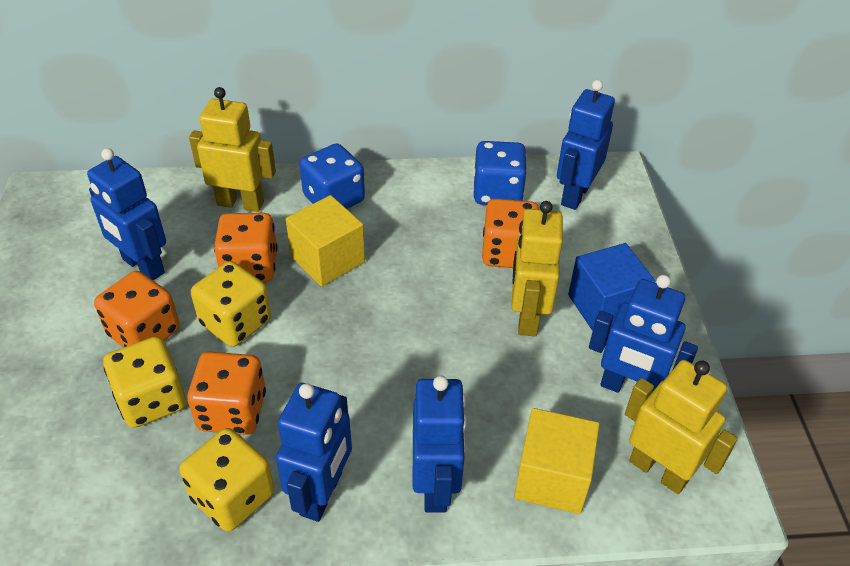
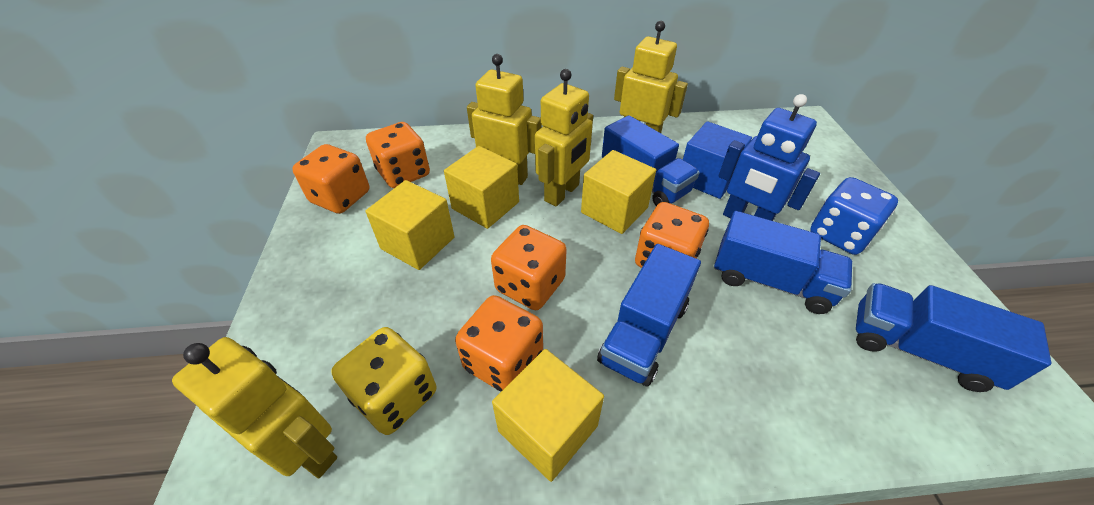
blue dice: 2 -> 1
blue robot: 5 -> 1
blue truck: 0 -> 4
orange dice: 4 -> 5
yellow cube: 2 -> 4
yellow dice: 3 -> 1
yellow robot: 3 -> 4

